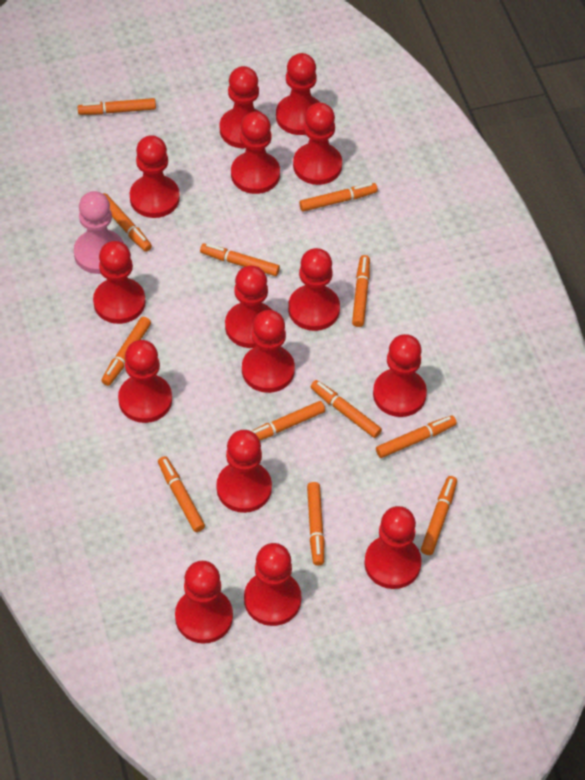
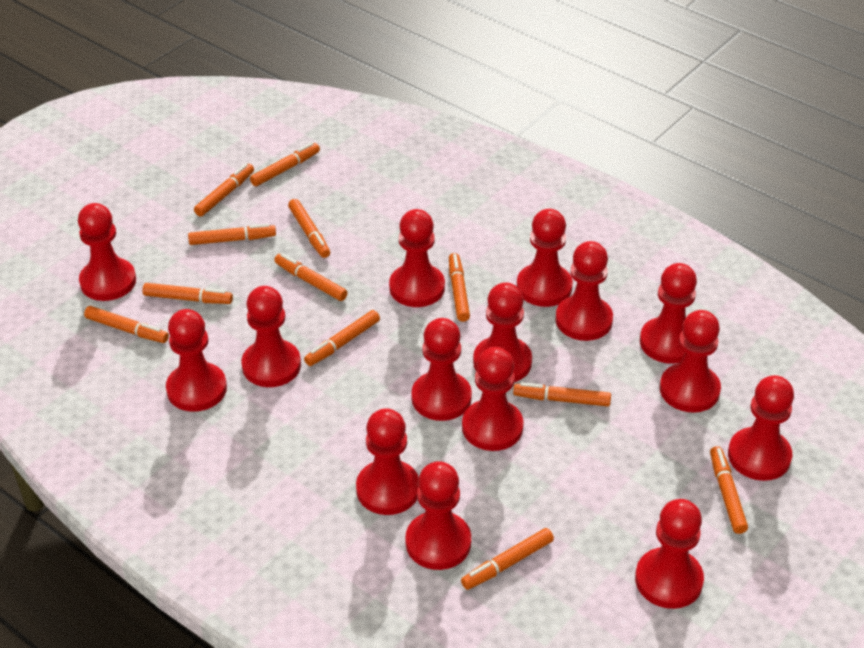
pink pawn: 1 -> 0

